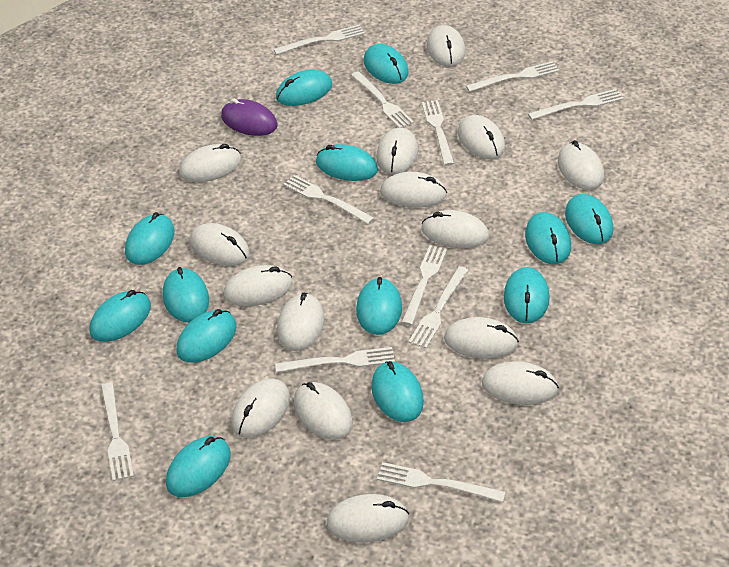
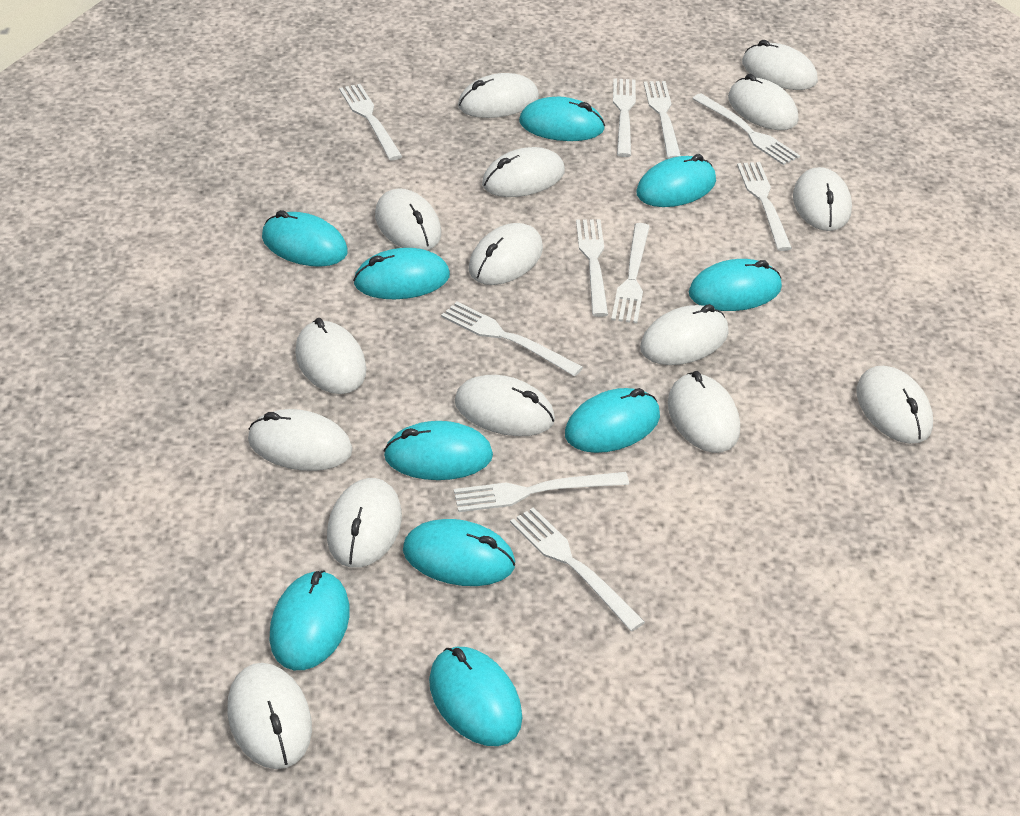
purple mouse: 1 -> 0
turquoise mouse: 13 -> 10
white fork: 11 -> 10

